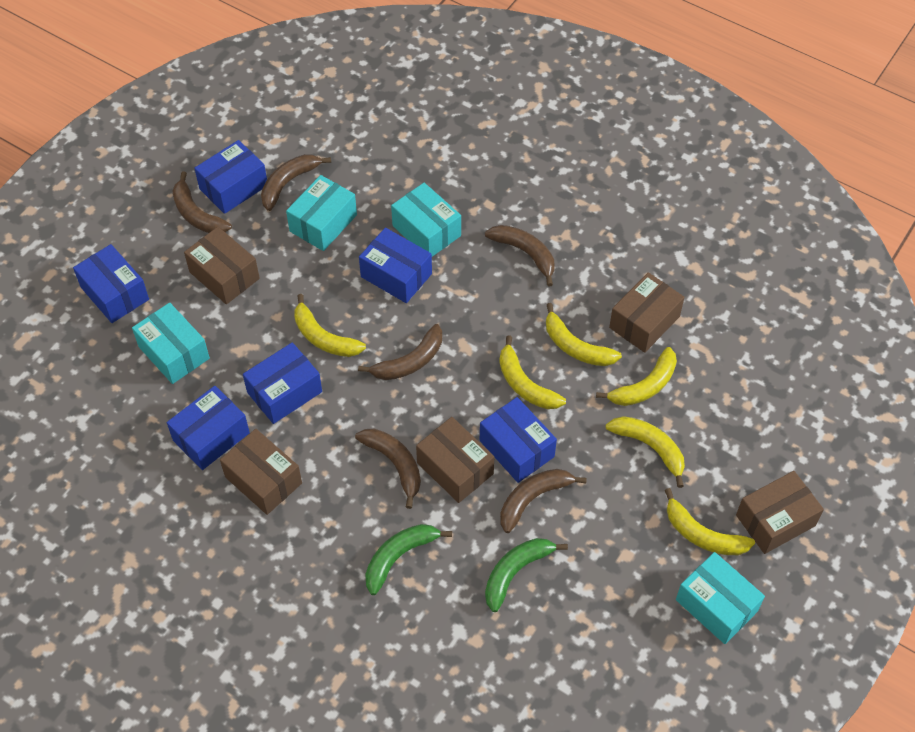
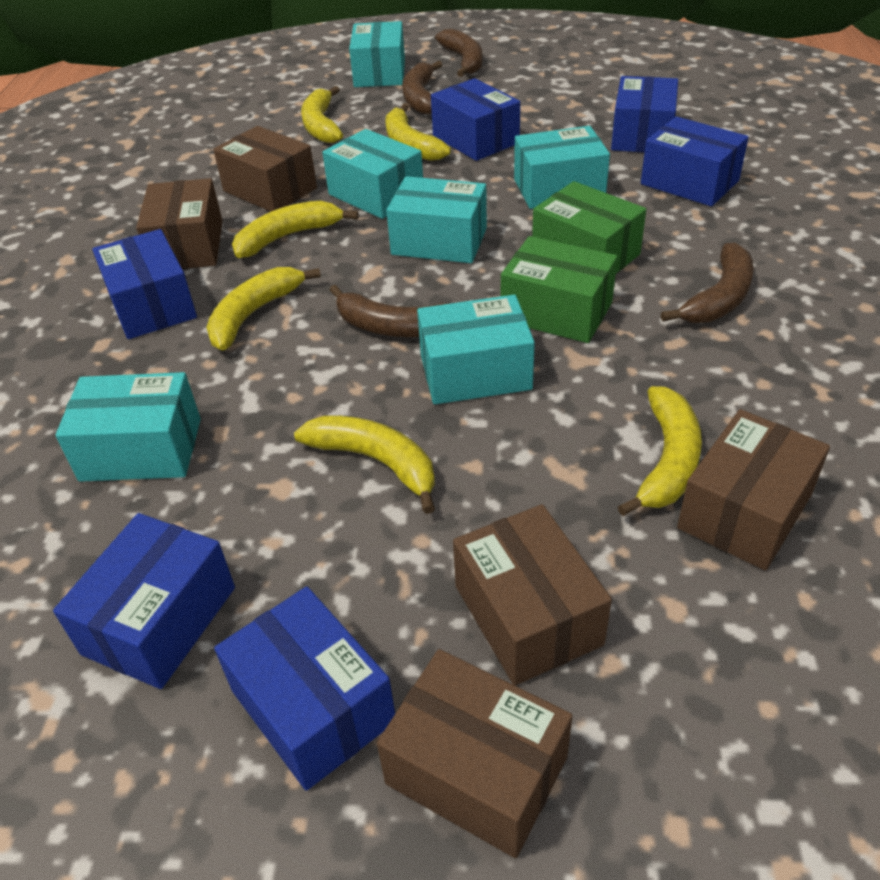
brown banana: 6 -> 4
green banana: 2 -> 0
green box: 0 -> 2
turquoise box: 4 -> 6

